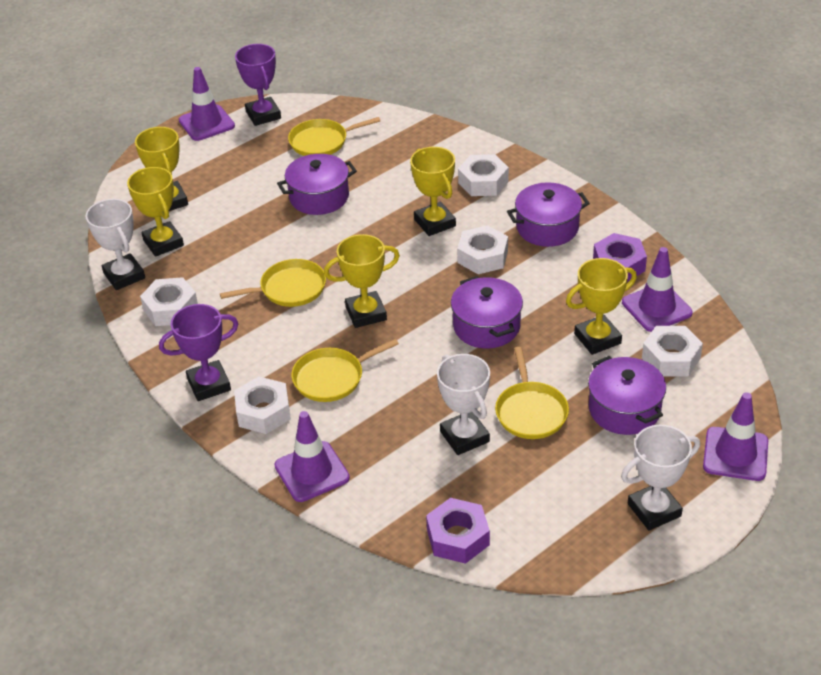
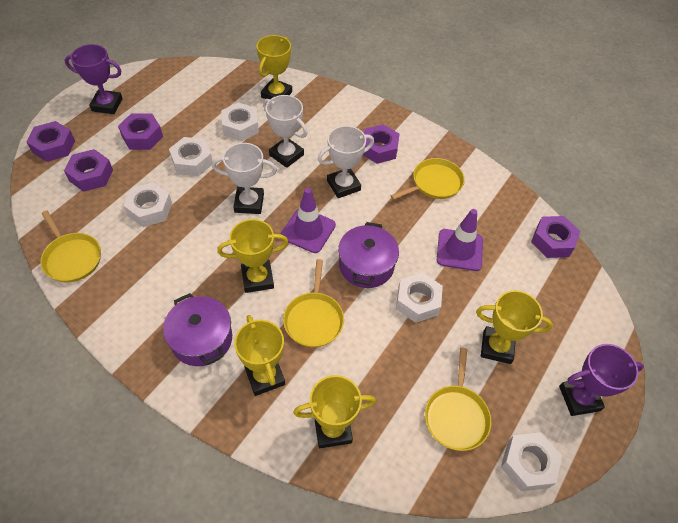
purple nut: 2 -> 5
purple pot: 4 -> 2
purple traffic cone: 4 -> 2

